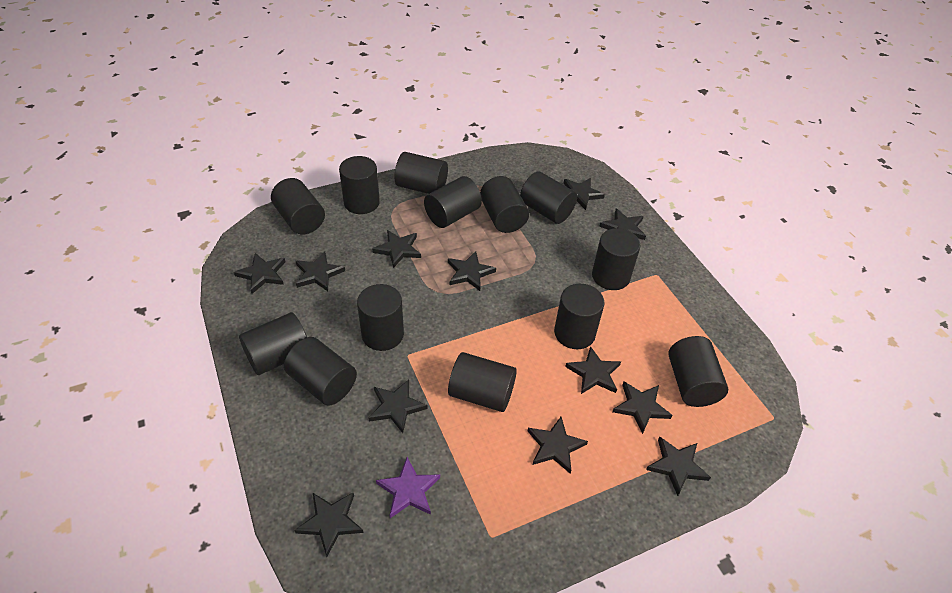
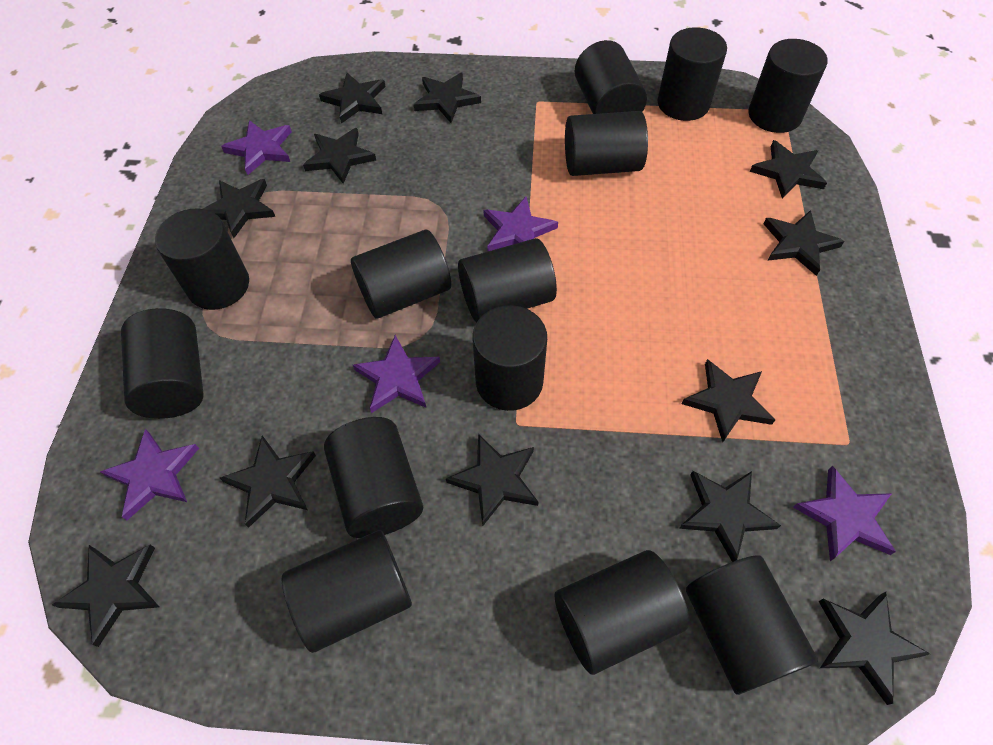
purple star: 1 -> 5

